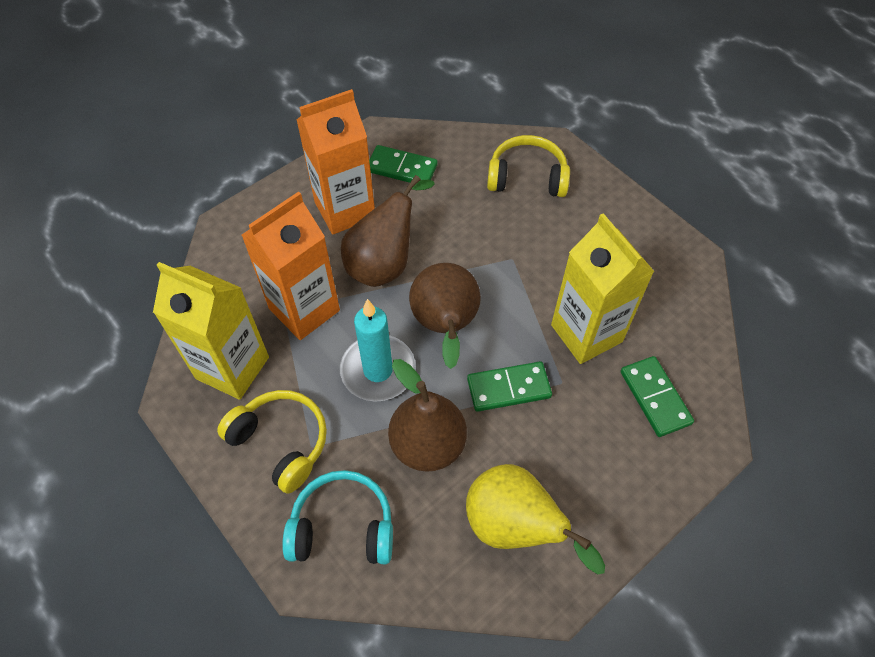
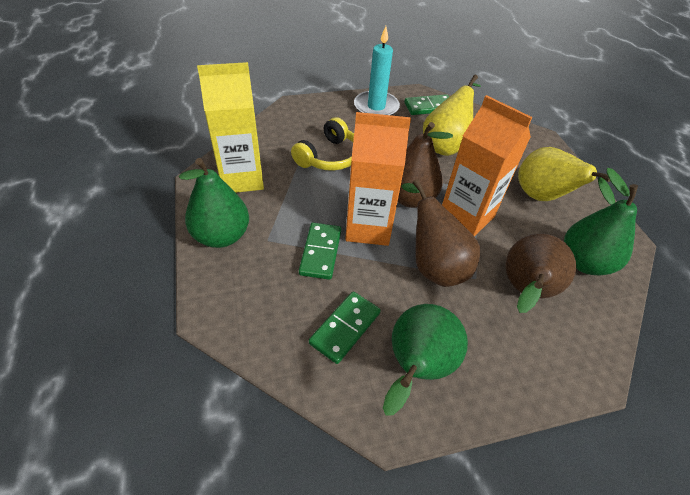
green pear: 0 -> 3
turquoise headphones: 1 -> 0
yellow carton: 2 -> 1
yellow headphones: 2 -> 1
yellow pear: 1 -> 2

